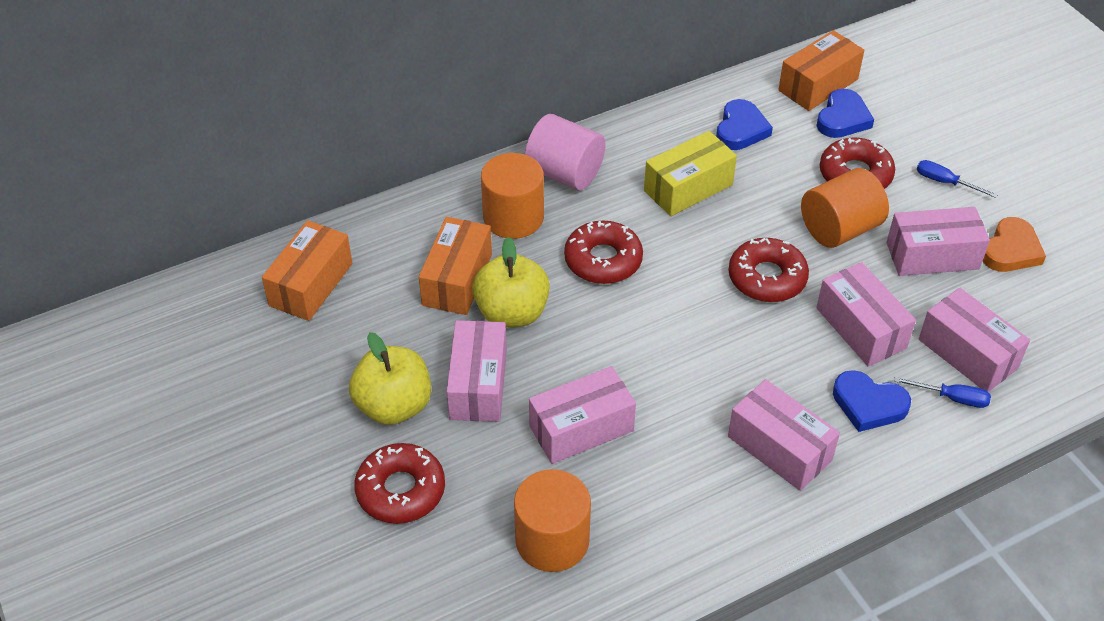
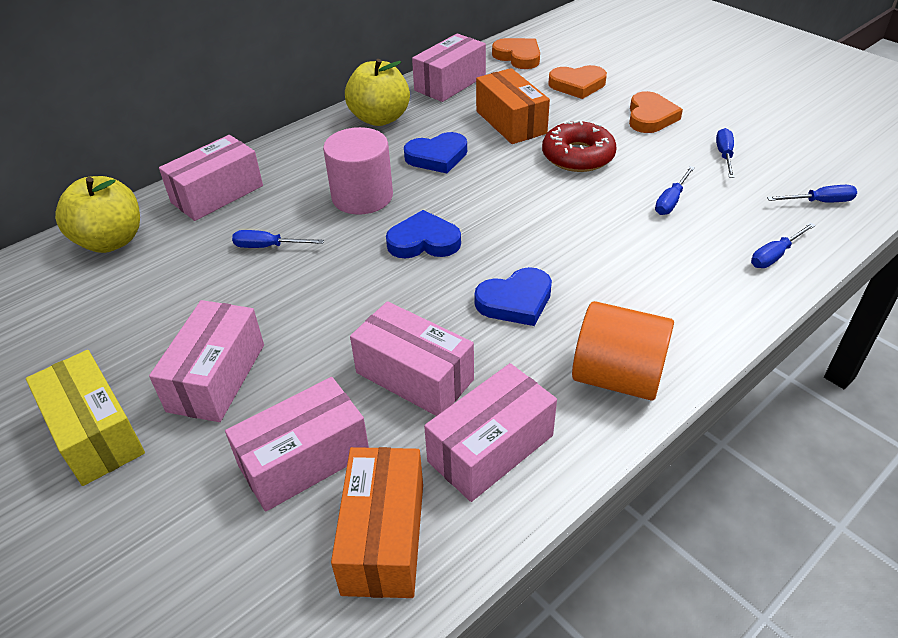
blue screwdriver: 2 -> 5
orange box: 3 -> 2
orange cylinder: 3 -> 1
orange heart: 1 -> 3
red donut: 4 -> 1

